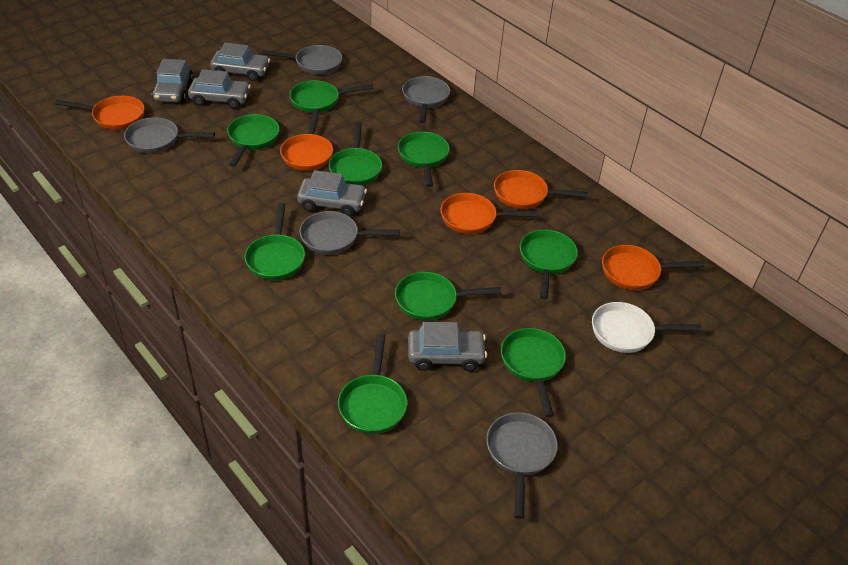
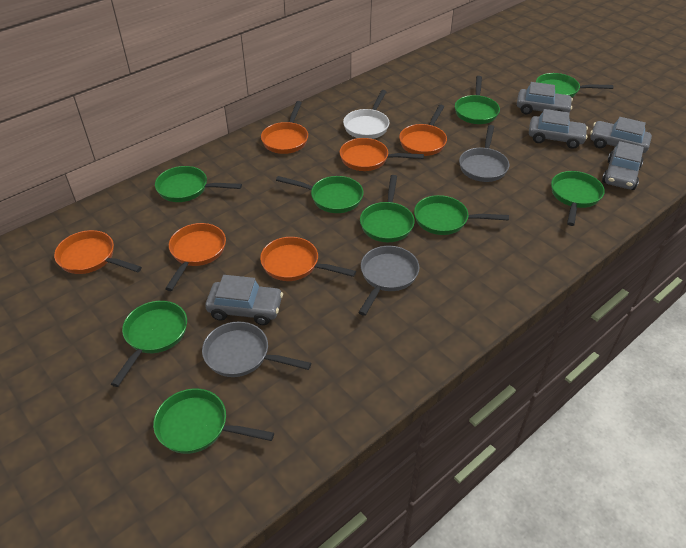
grey pan: 5 -> 3
orange pan: 5 -> 6

